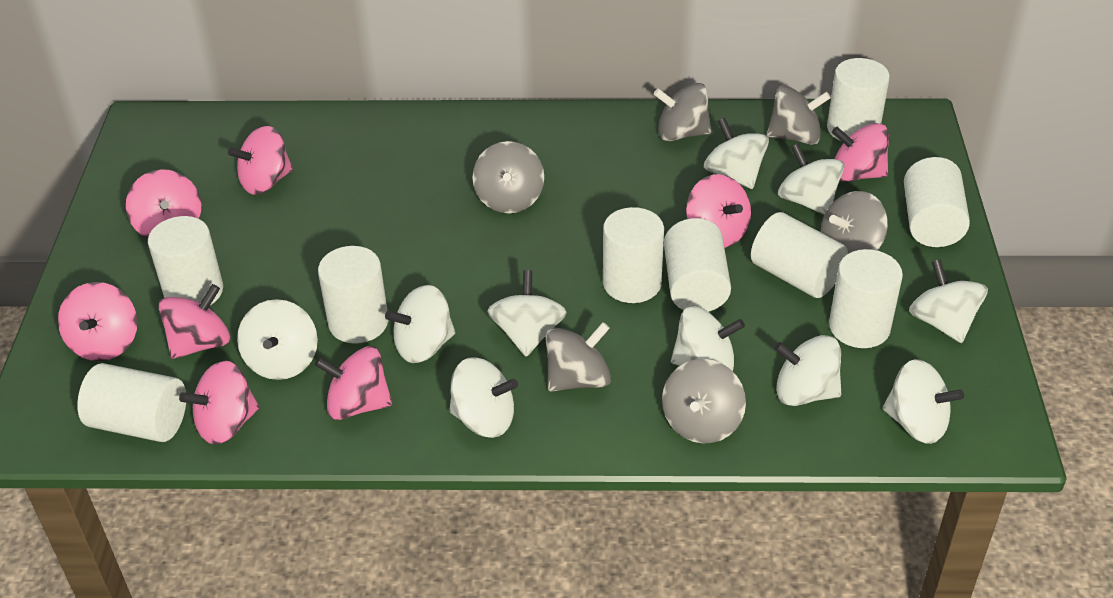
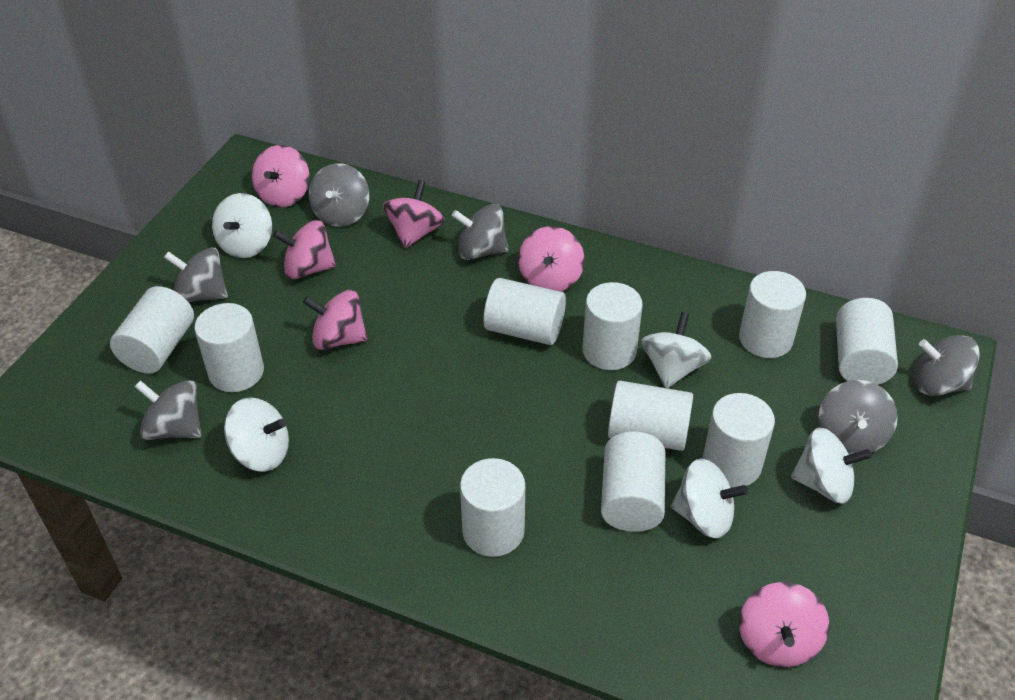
pink spinning top: 8 -> 6
white cylinder: 9 -> 10
white spinning top: 10 -> 5

